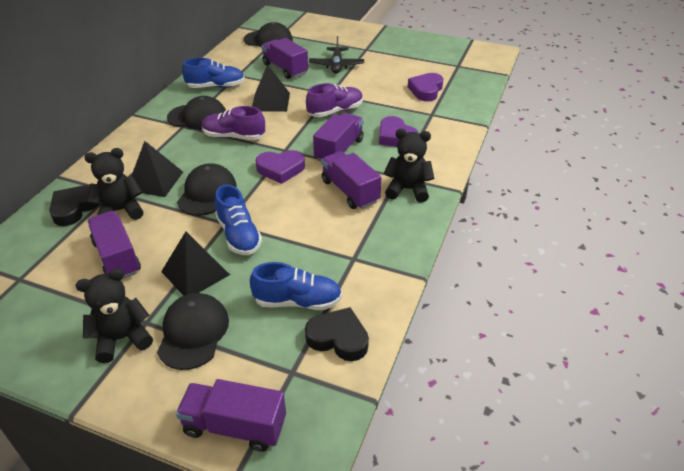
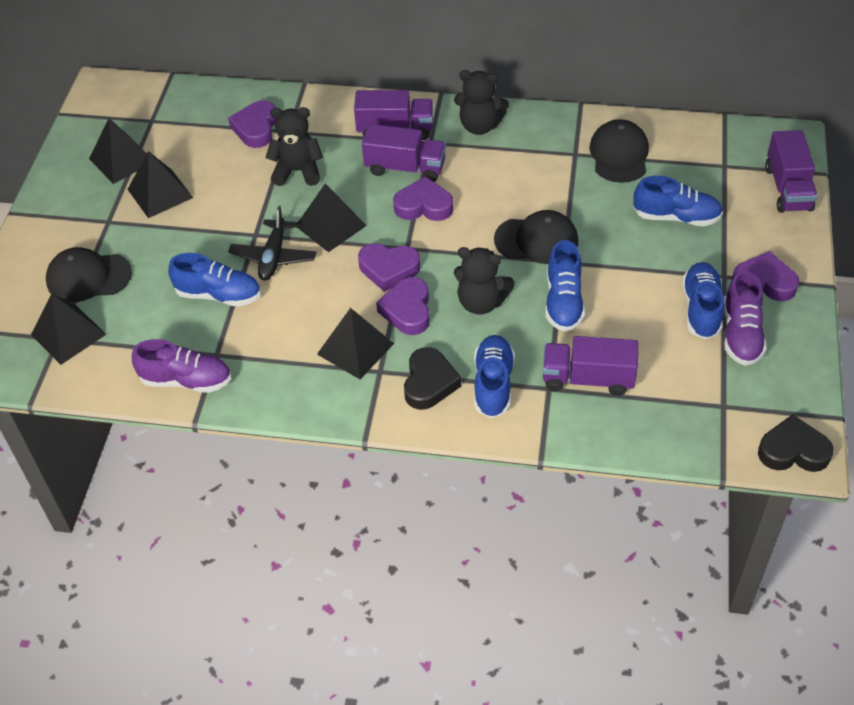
black cap: 4 -> 3
black pyramid: 3 -> 5
blue shoe: 3 -> 5
purple heart: 3 -> 5
purple truck: 5 -> 4

